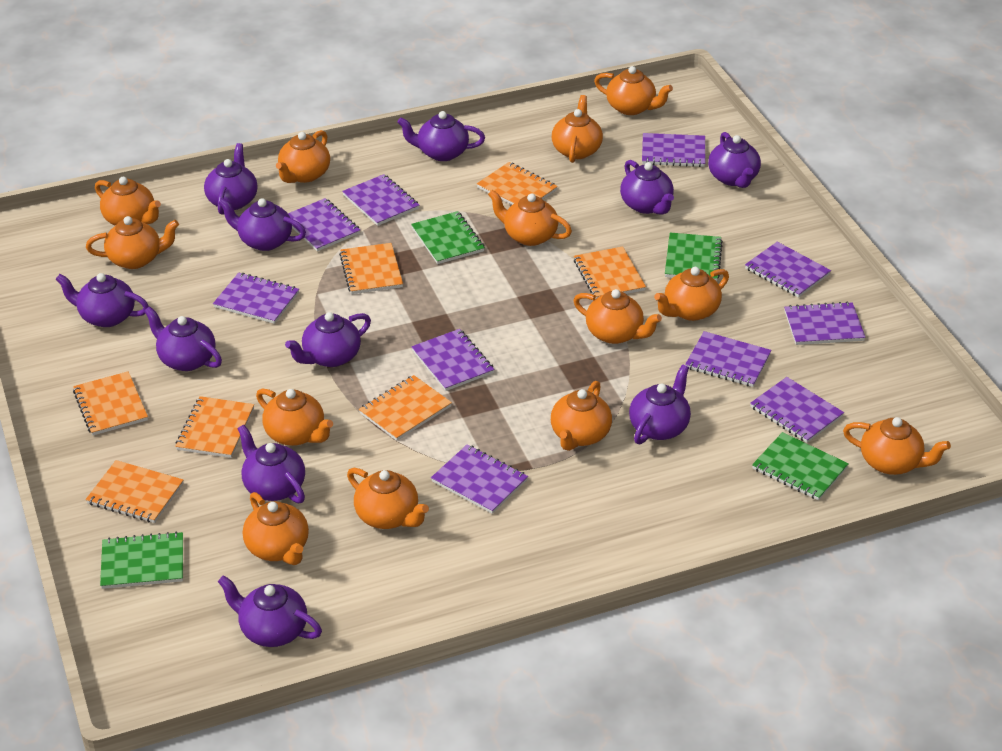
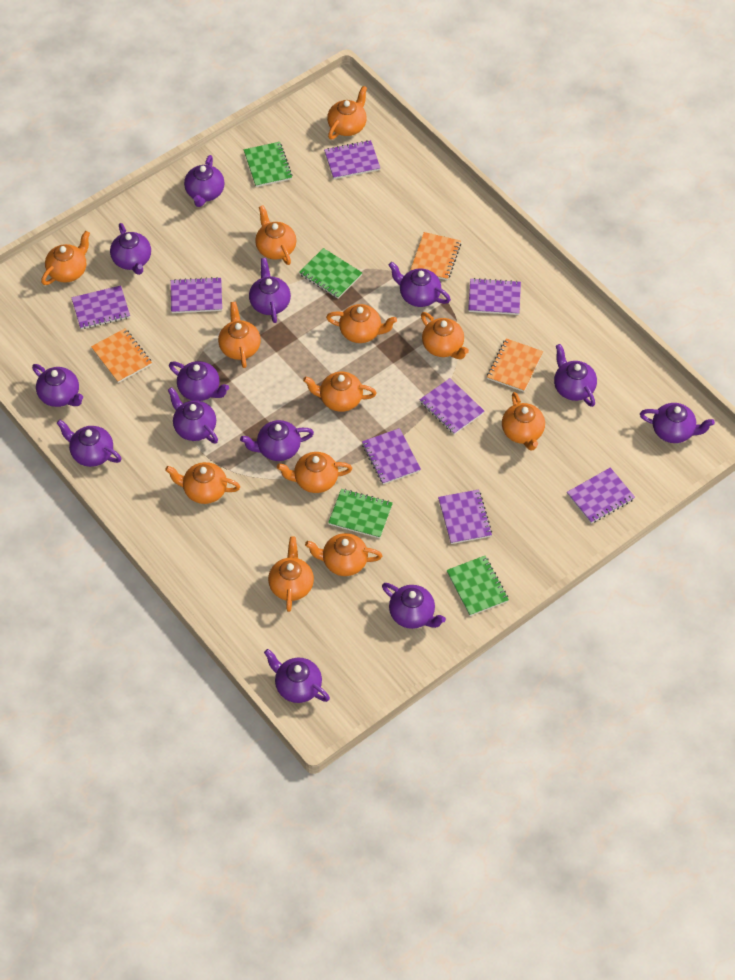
orange notebook: 7 -> 3
orange teapot: 13 -> 12
purple notebook: 10 -> 8
purple teapot: 11 -> 13

